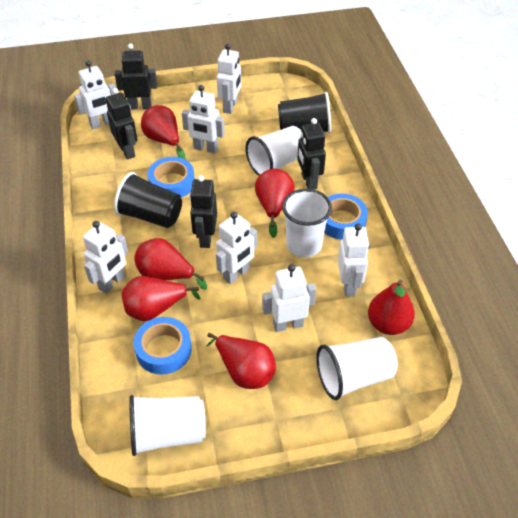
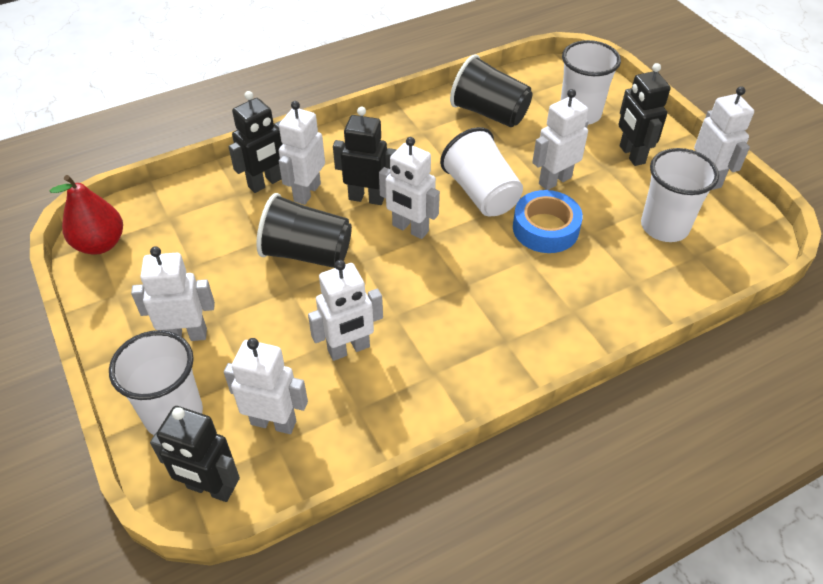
blue tape: 3 -> 1
red pear: 6 -> 1

